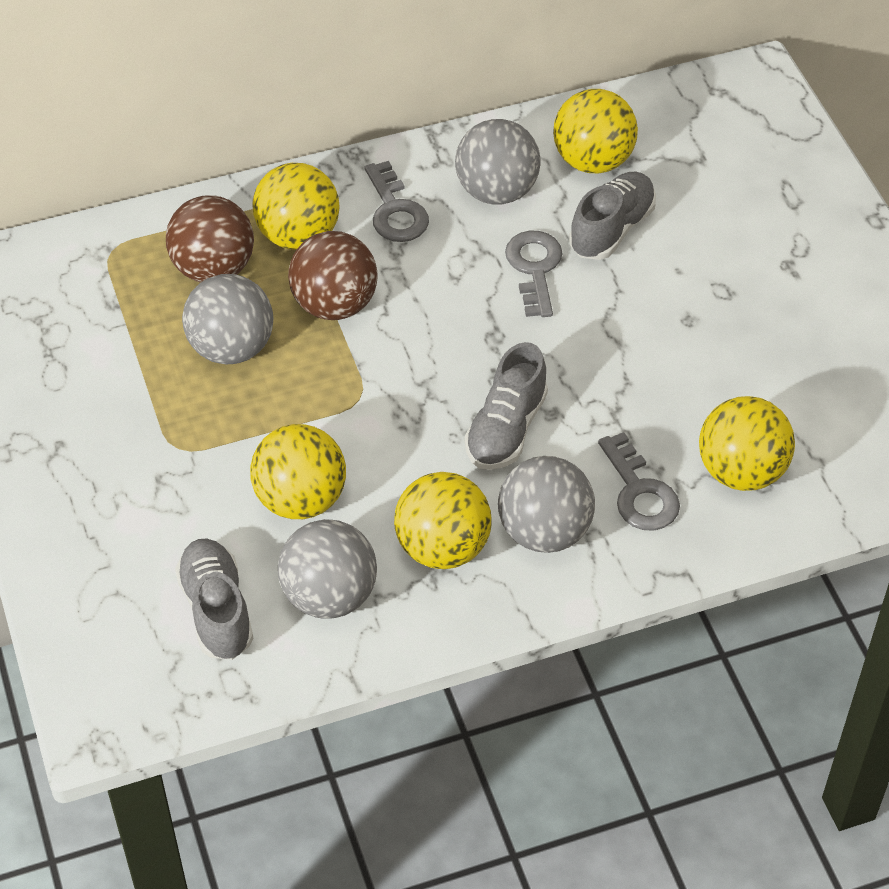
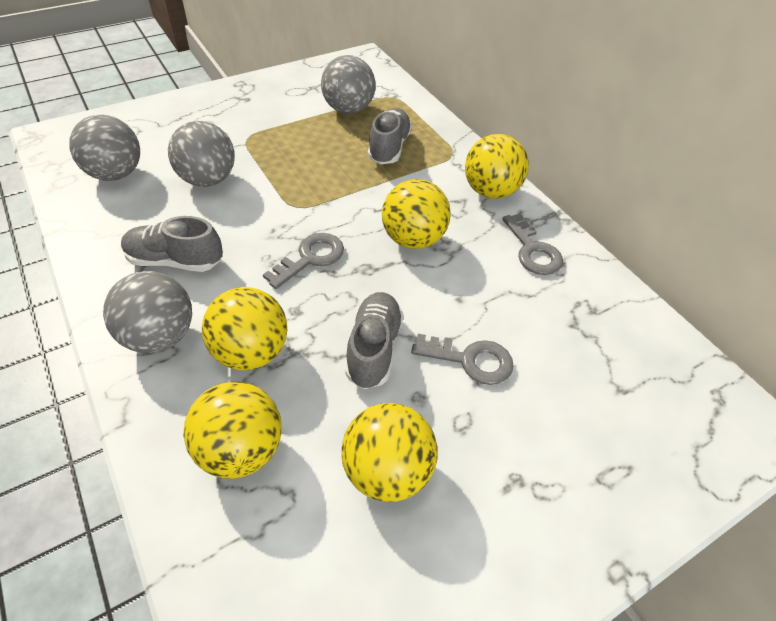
brown ball: 2 -> 0

